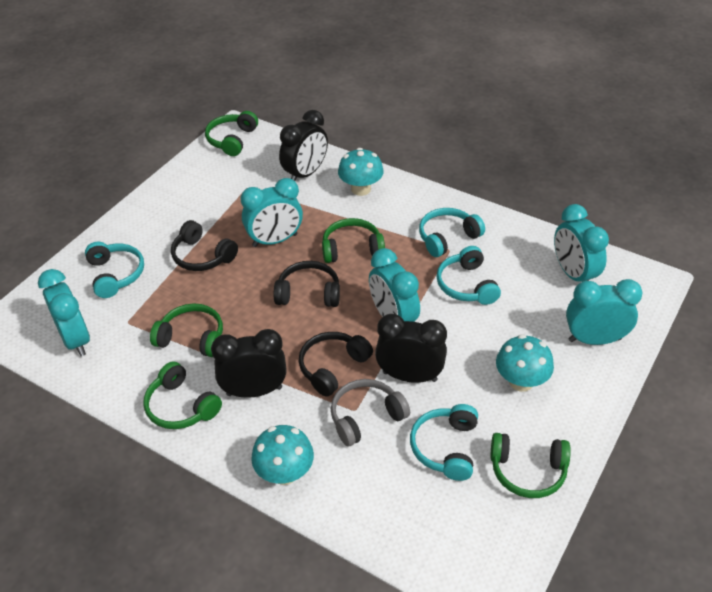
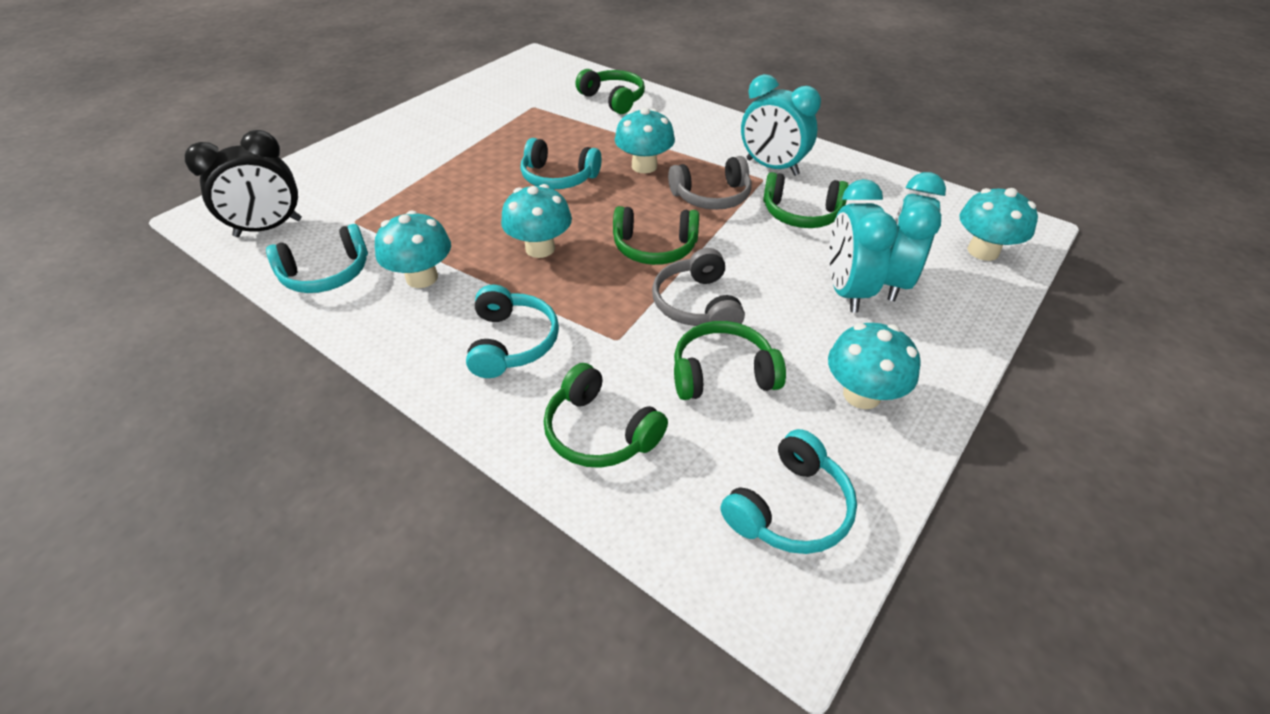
black clock: 3 -> 1
black headphones: 3 -> 0
grey headphones: 1 -> 2
turquoise clock: 5 -> 3
turquoise mushroom: 3 -> 5

